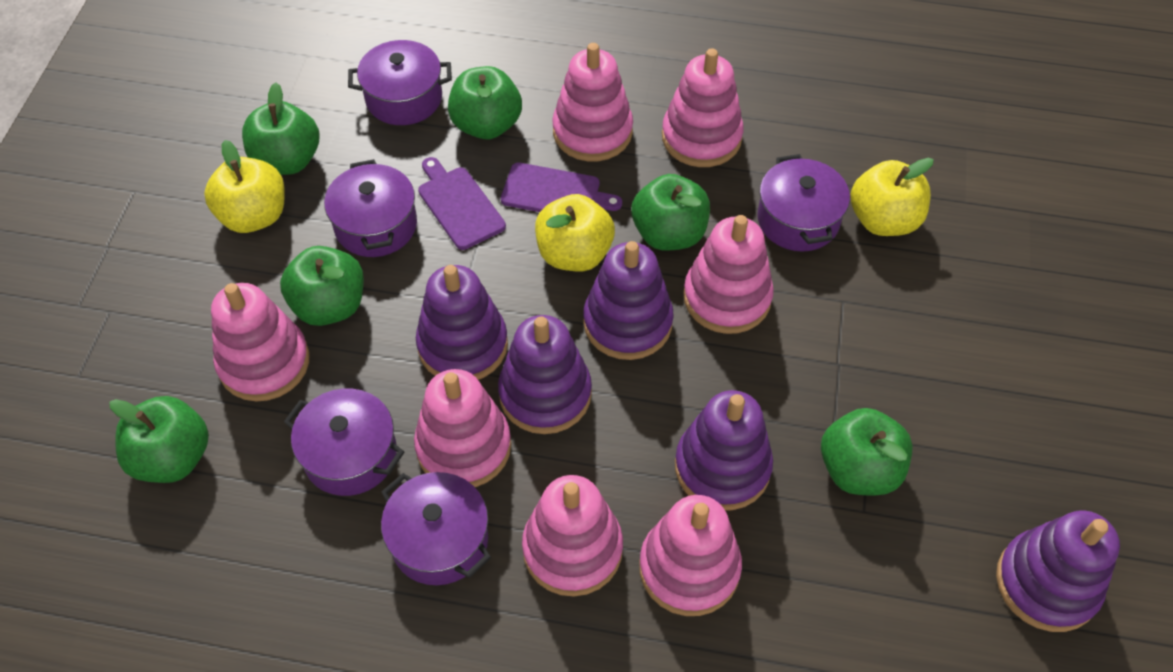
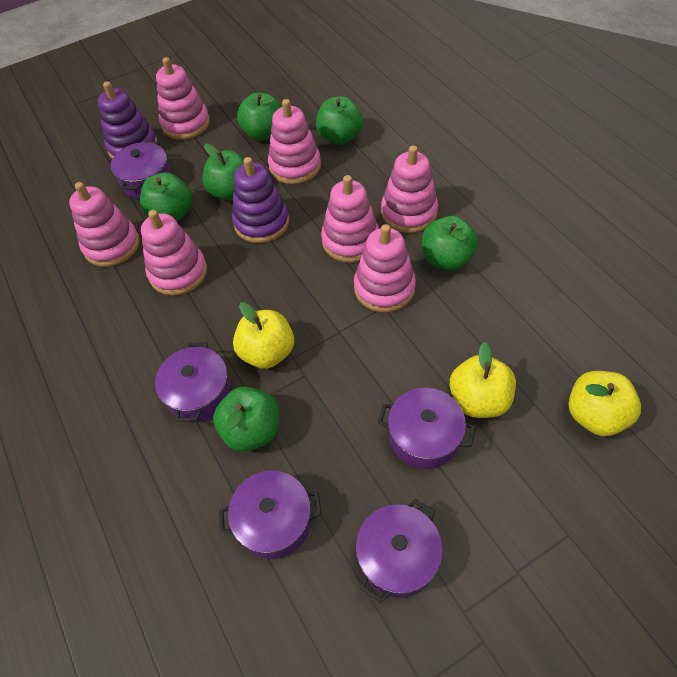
purple cutting board: 2 -> 0
purple stacking toy: 5 -> 2

